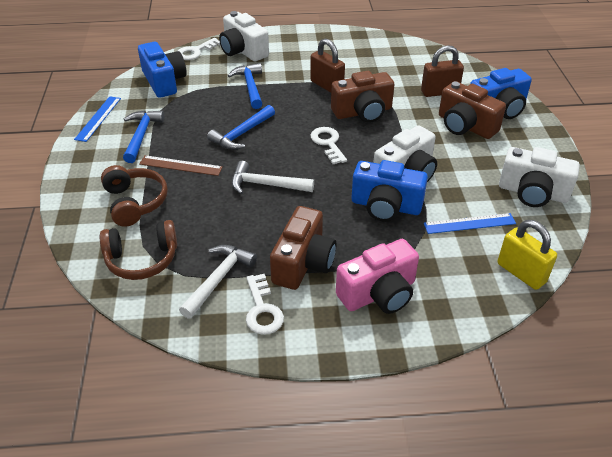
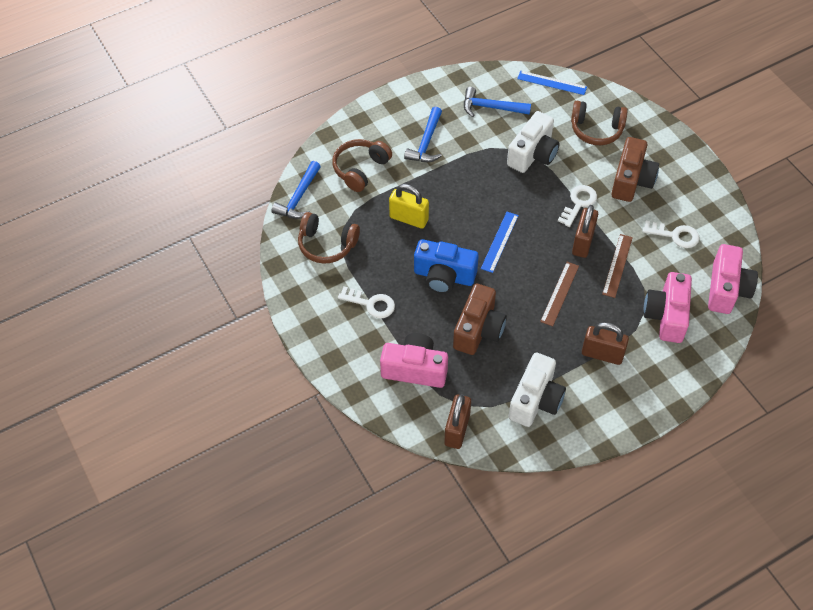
blue camera: 3 -> 1
brown camera: 3 -> 2
brown headphones: 2 -> 3
brown padlock: 2 -> 3
brown ruler: 1 -> 2
pink camera: 1 -> 3
white camera: 3 -> 2
white hammer: 2 -> 0

